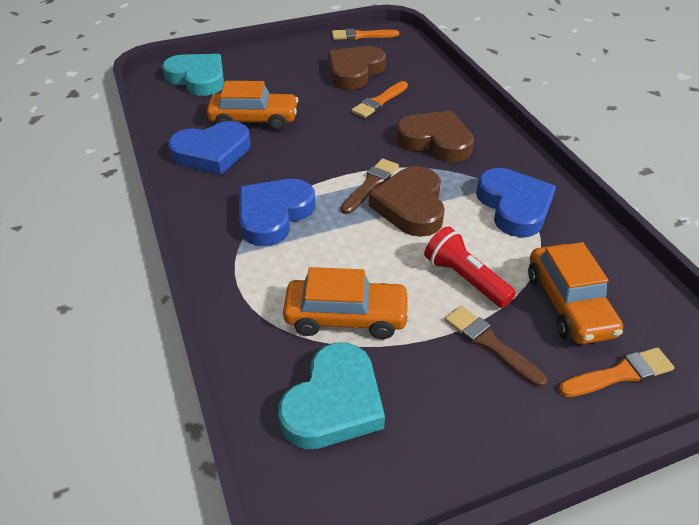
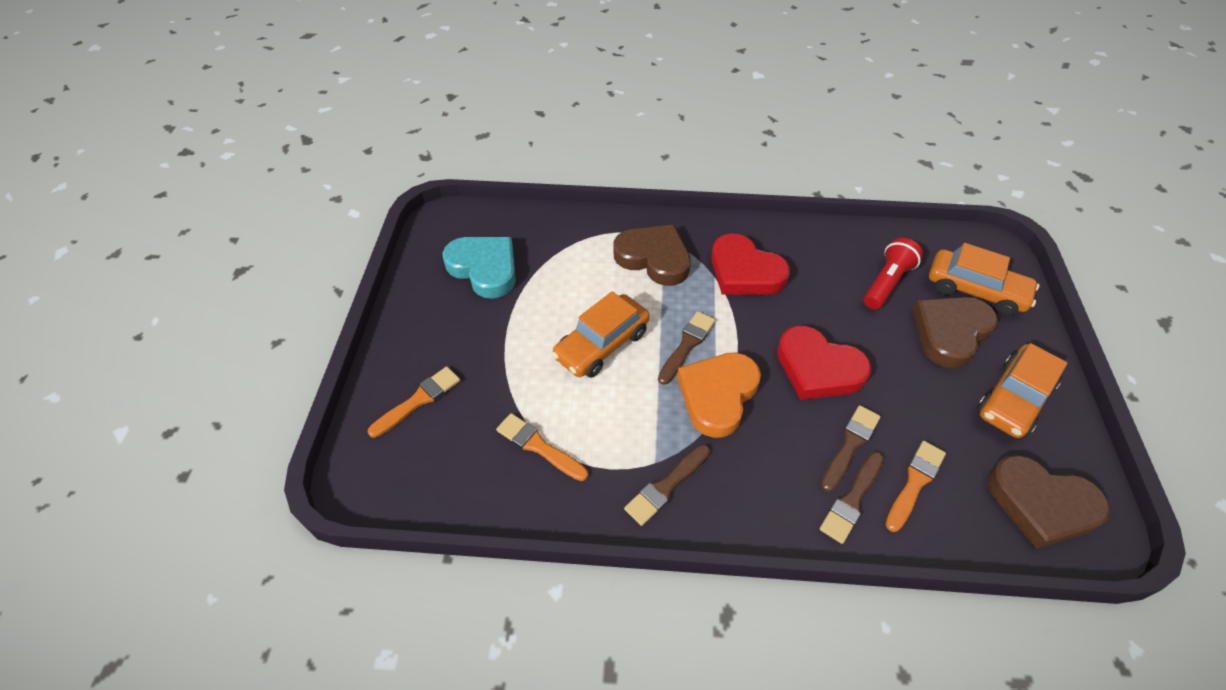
blue heart: 3 -> 0
brown brush: 2 -> 4
orange heart: 0 -> 1
red heart: 0 -> 2
turquoise heart: 2 -> 1

